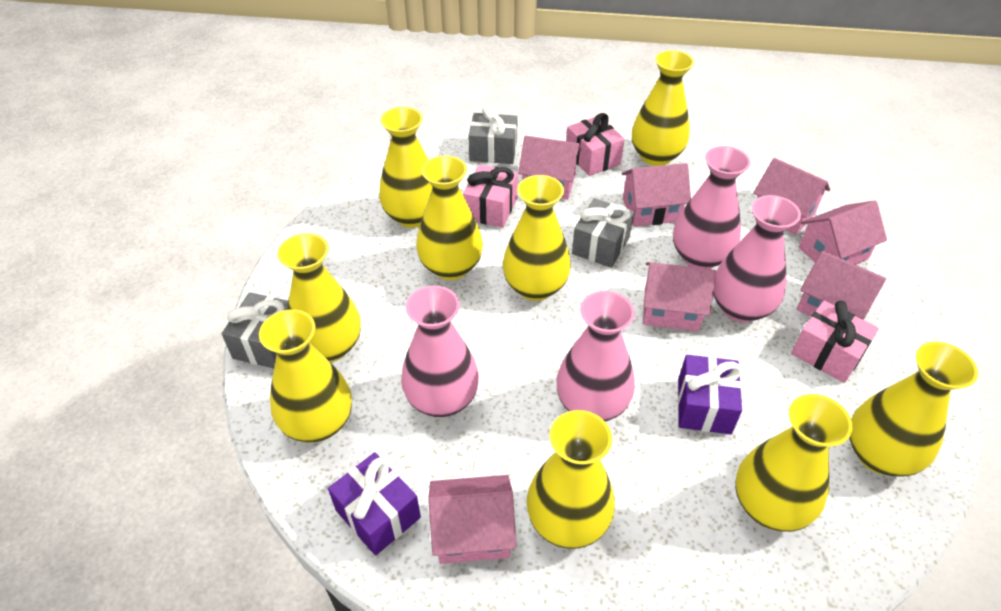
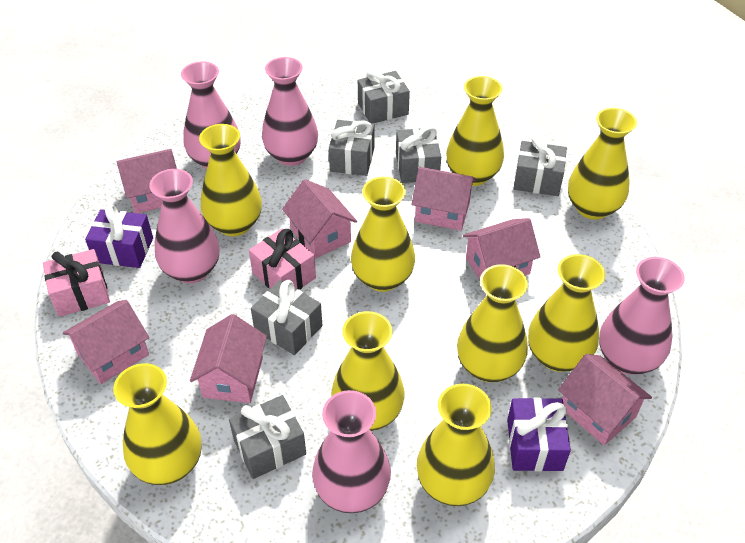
grey gift: 3 -> 6
pink gift: 3 -> 2
pink vase: 4 -> 5

